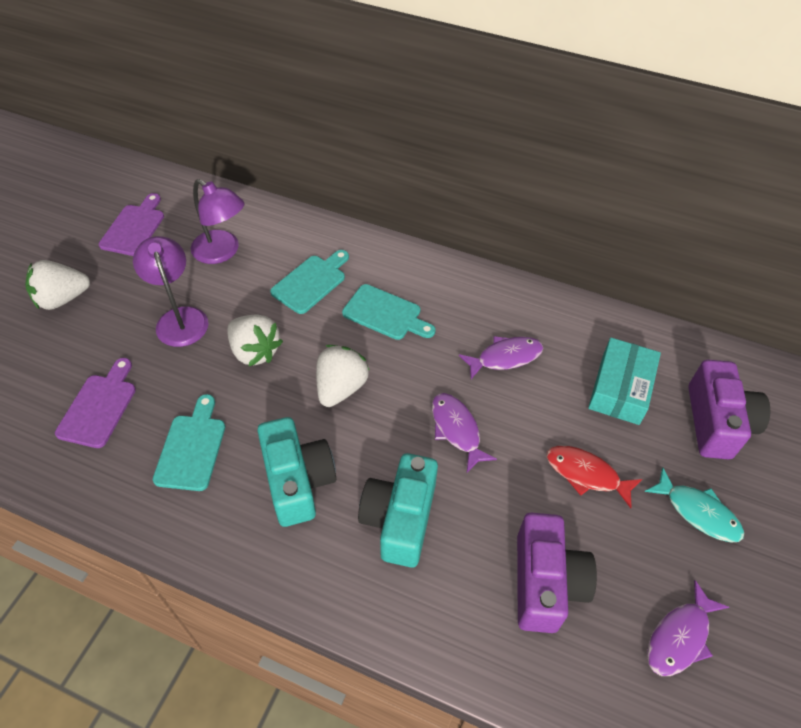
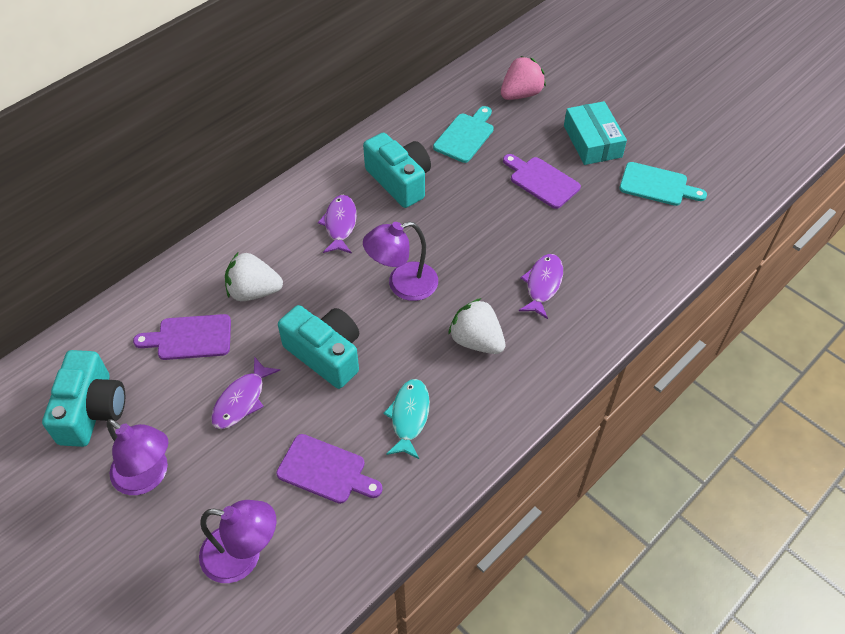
pink strawberry: 0 -> 1
purple camera: 2 -> 0
purple cutting board: 2 -> 3
purple lamp: 2 -> 3
red fish: 1 -> 0
turquoise camera: 2 -> 3
turquoise cutting board: 3 -> 2
white strawberry: 3 -> 2

